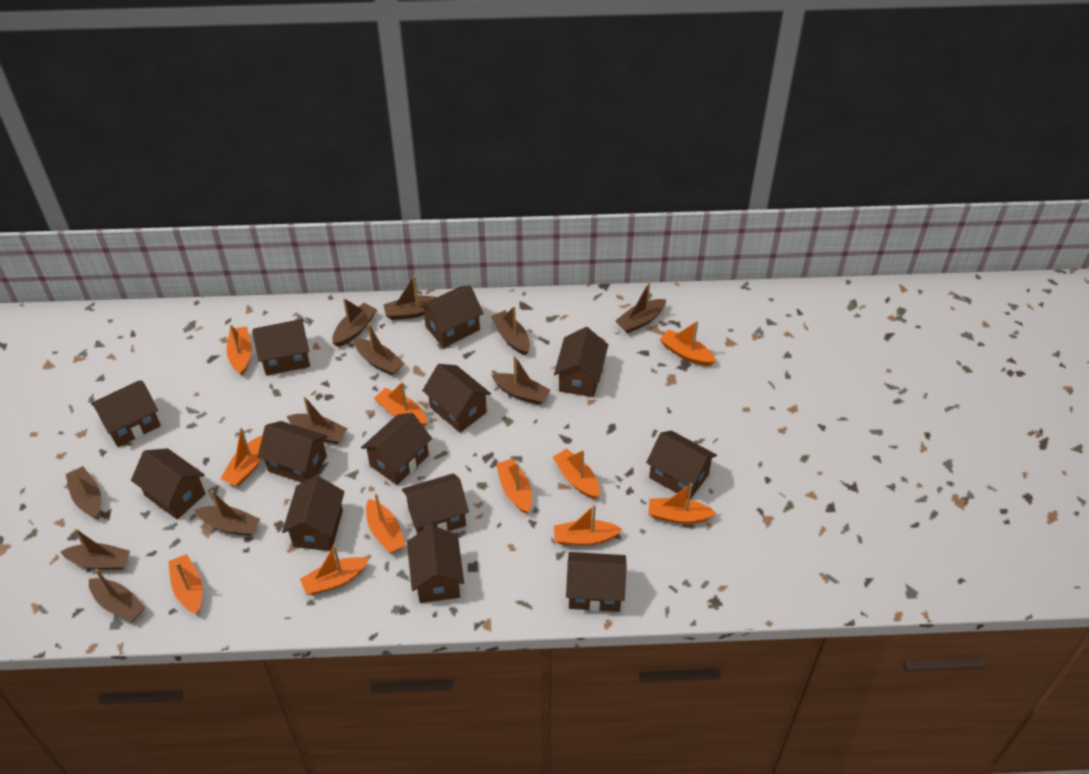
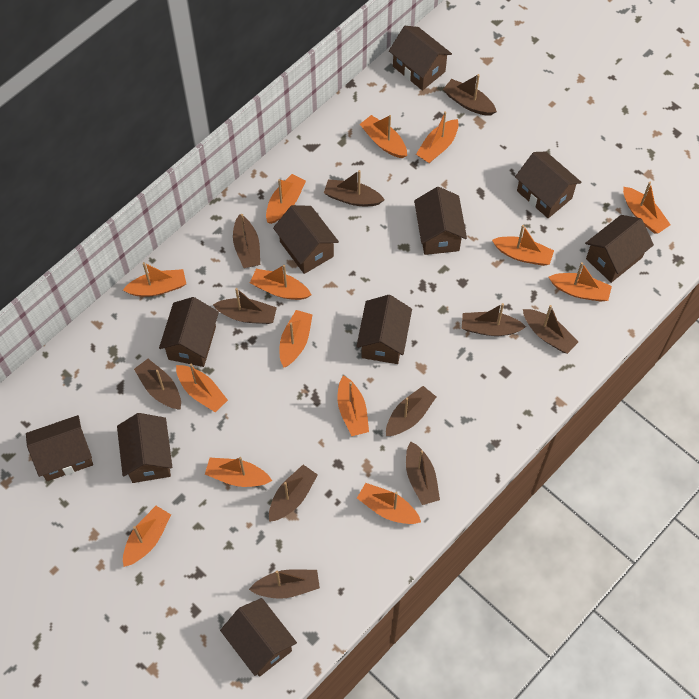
brown house: 13 -> 10
orange boat: 11 -> 14

